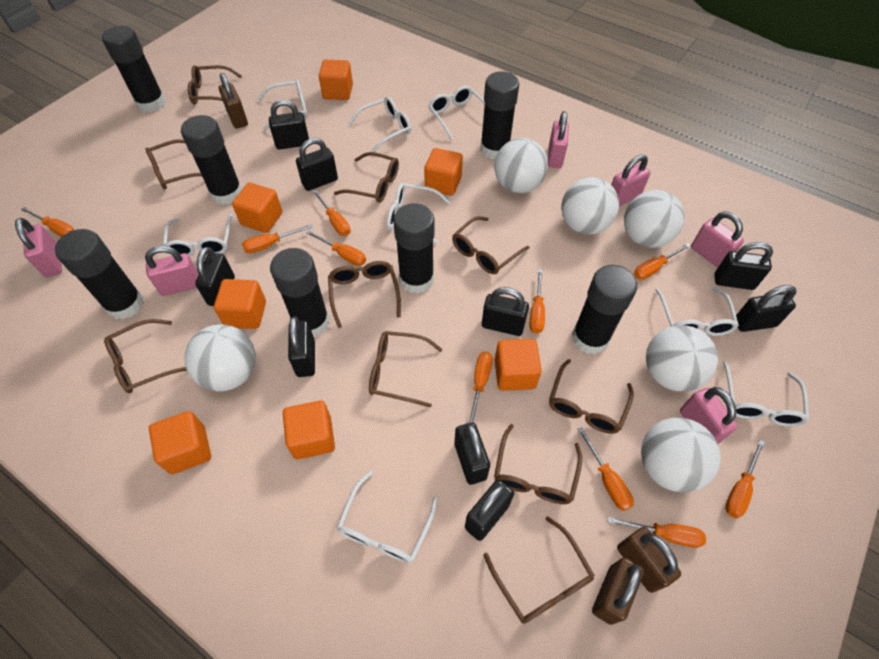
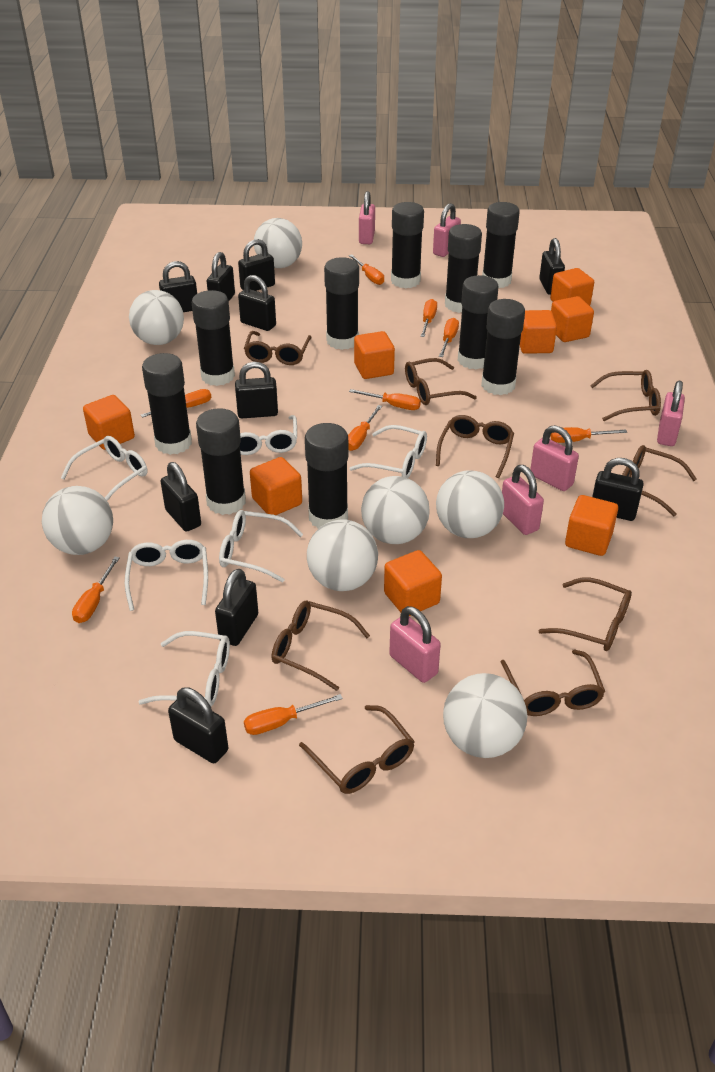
black glue stick: 7 -> 10
black padlock: 9 -> 10
brown glasses: 10 -> 9
brown padlock: 3 -> 0
orange cube: 7 -> 8
orange screwdriver: 10 -> 9
white ball: 6 -> 7
white glasses: 8 -> 6

